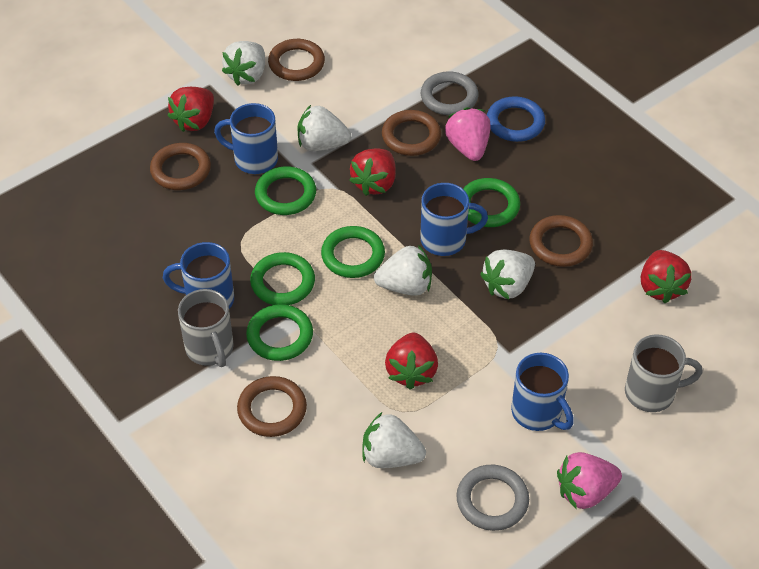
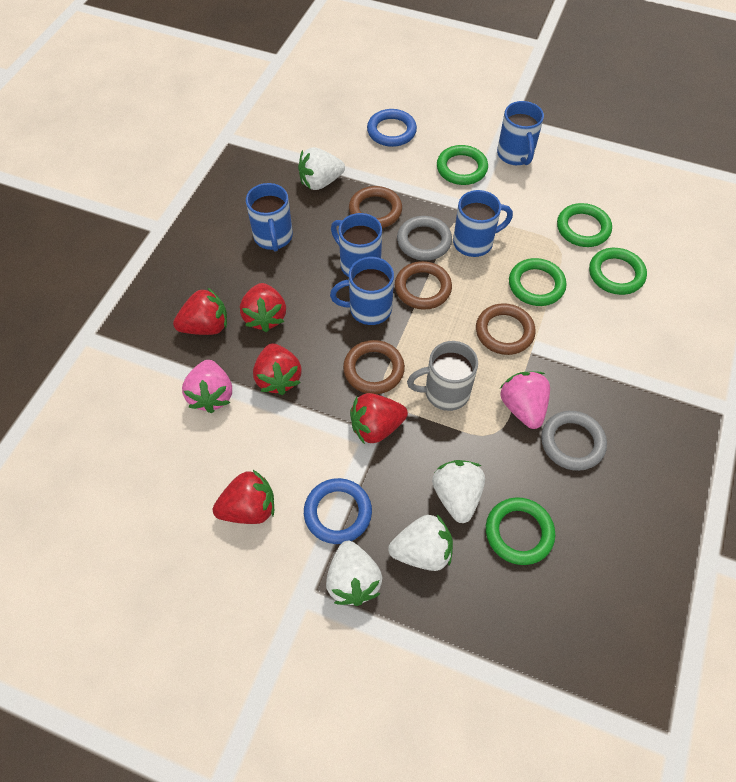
blue mug: 4 -> 5
blue ring: 1 -> 2
brown ring: 5 -> 4
grey mug: 2 -> 1
red strawberry: 4 -> 5
white strawberry: 5 -> 4

